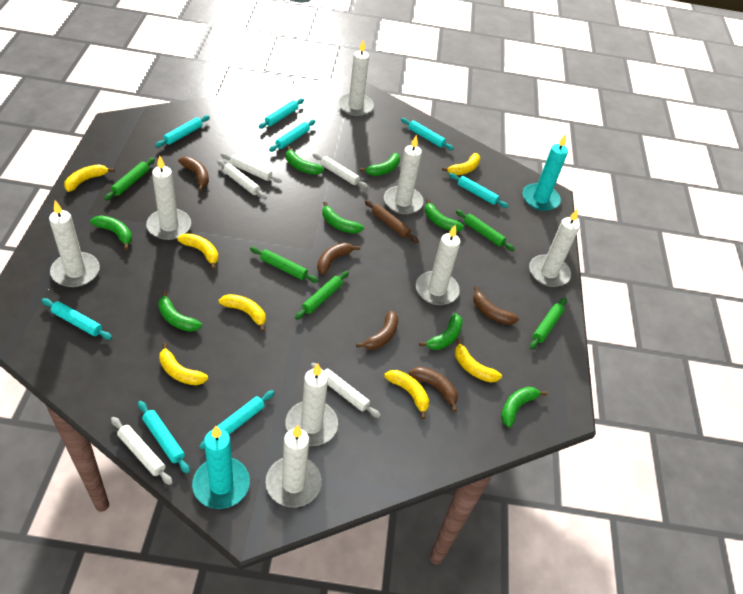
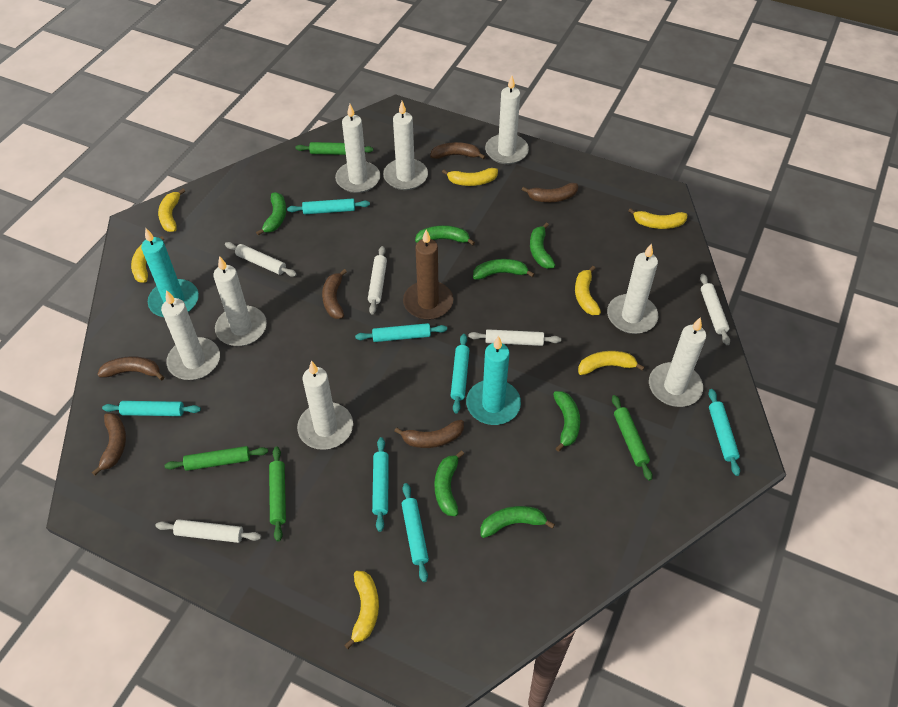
brown banana: 5 -> 6
brown candle: 0 -> 1
brown rolling pin: 1 -> 0
green banana: 8 -> 7
green rolling pin: 5 -> 4
turquoise rolling pin: 8 -> 7

